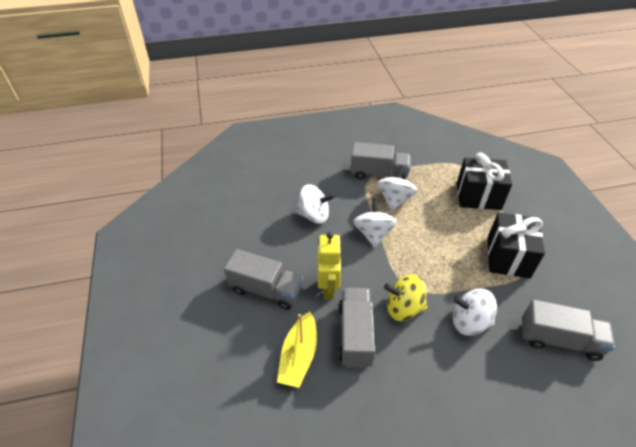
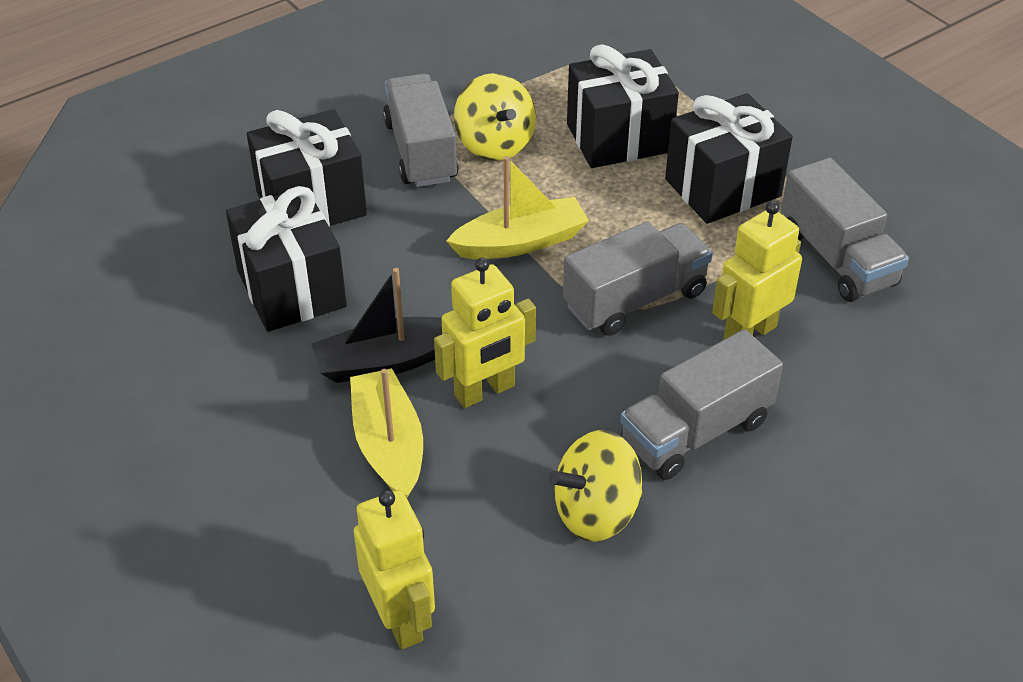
black boat: 0 -> 1
black gift: 2 -> 4
white spinning top: 4 -> 0
yellow boat: 1 -> 2
yellow robot: 1 -> 3
yellow spinning top: 1 -> 2

